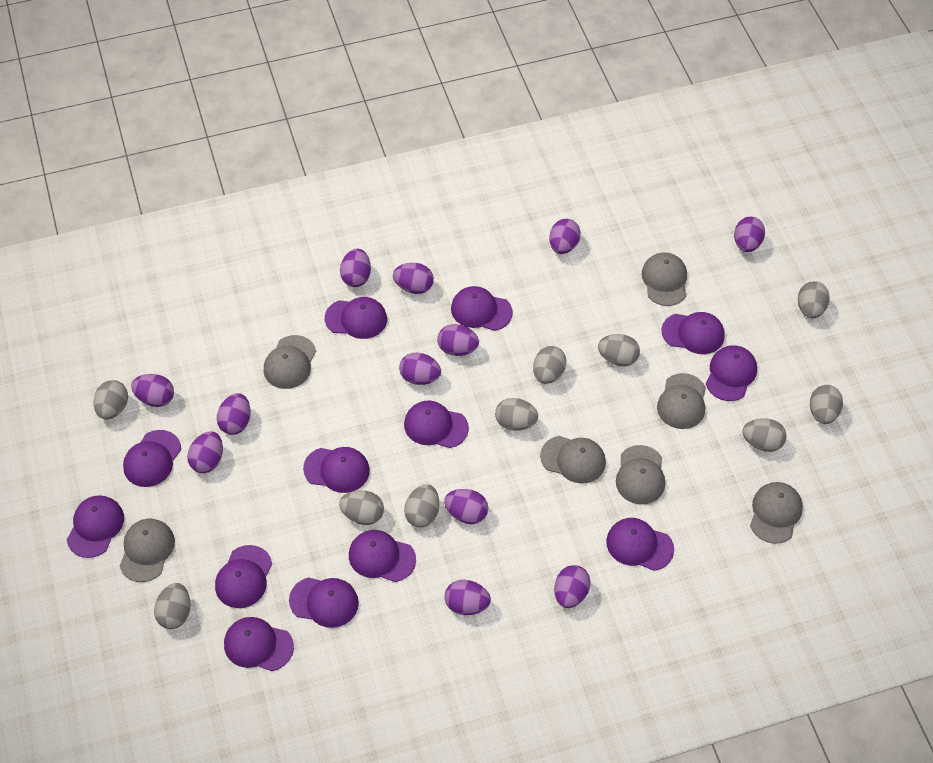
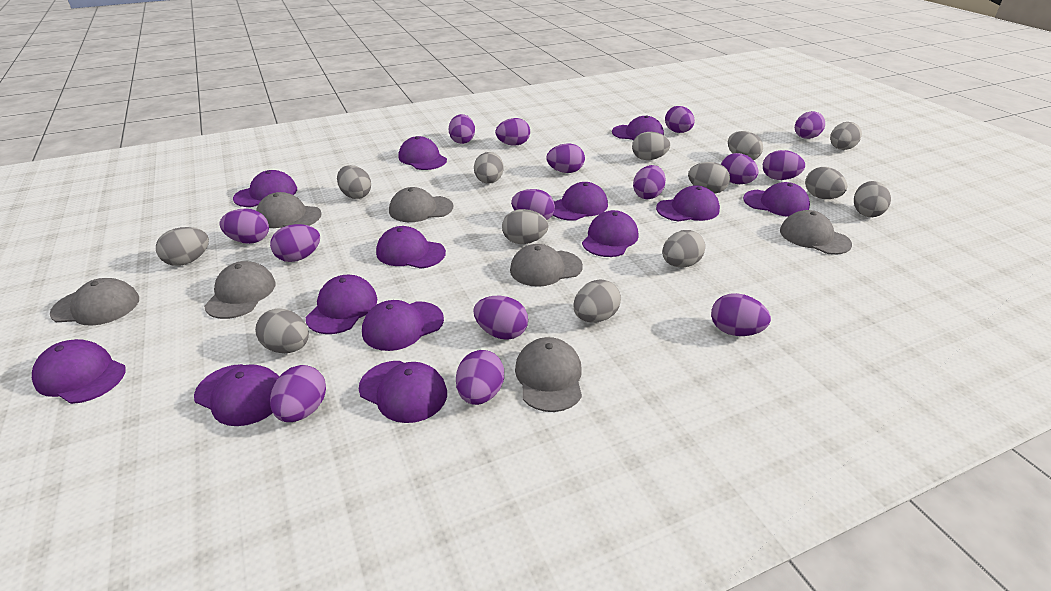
grey egg: 10 -> 13
purple egg: 12 -> 15

